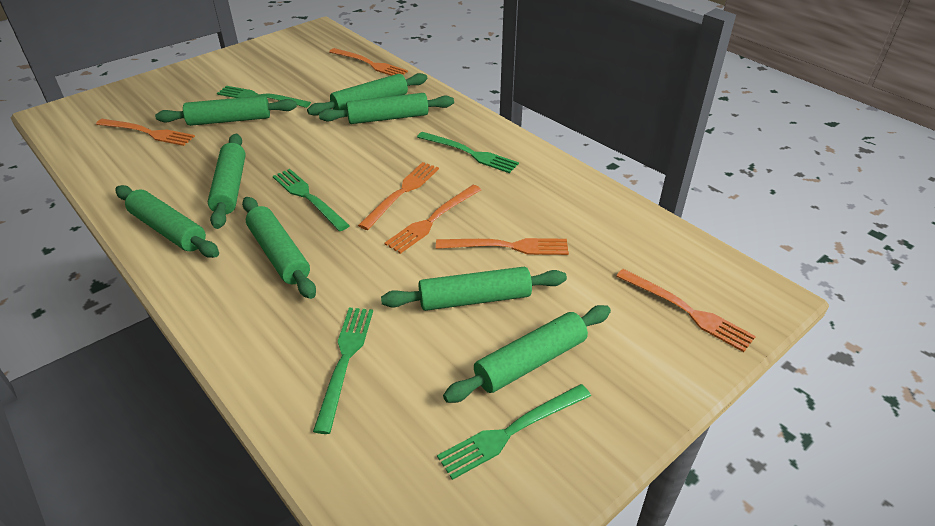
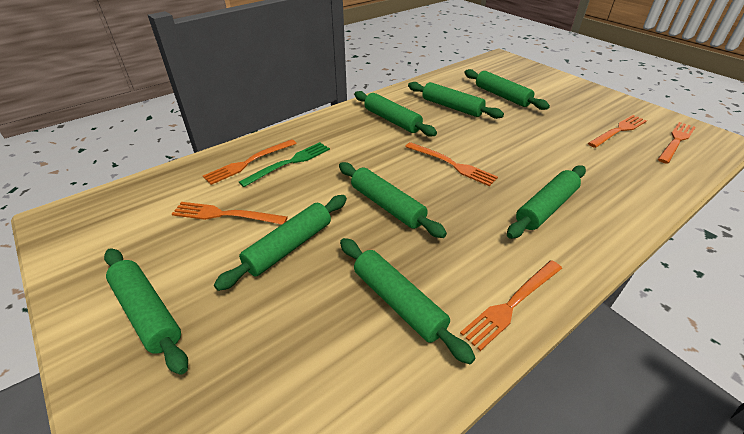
green fork: 5 -> 1

